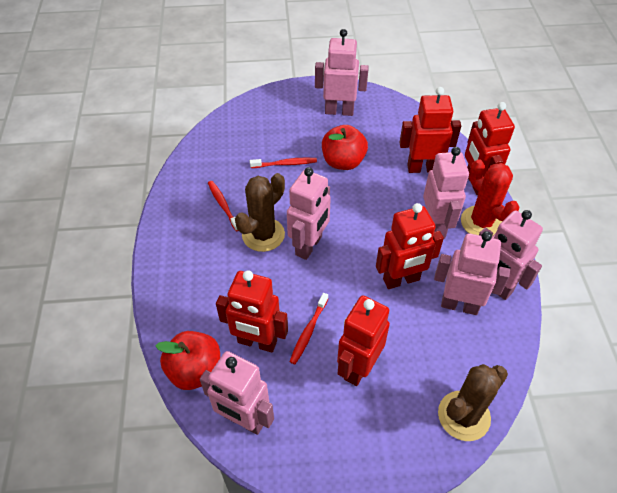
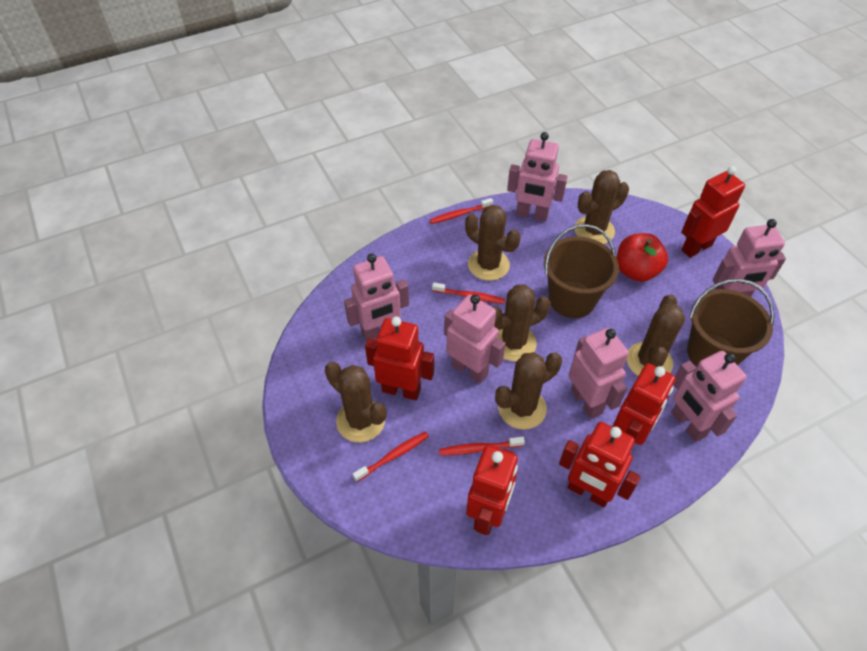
brown bucket: 0 -> 2
brown cactus: 2 -> 6
red apple: 2 -> 1
red cactus: 1 -> 0
red toothbrush: 3 -> 4

